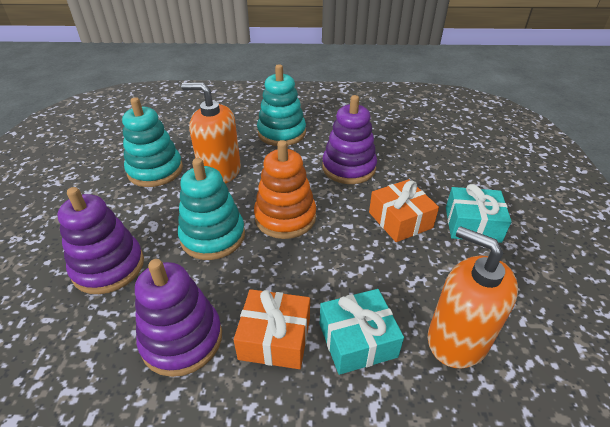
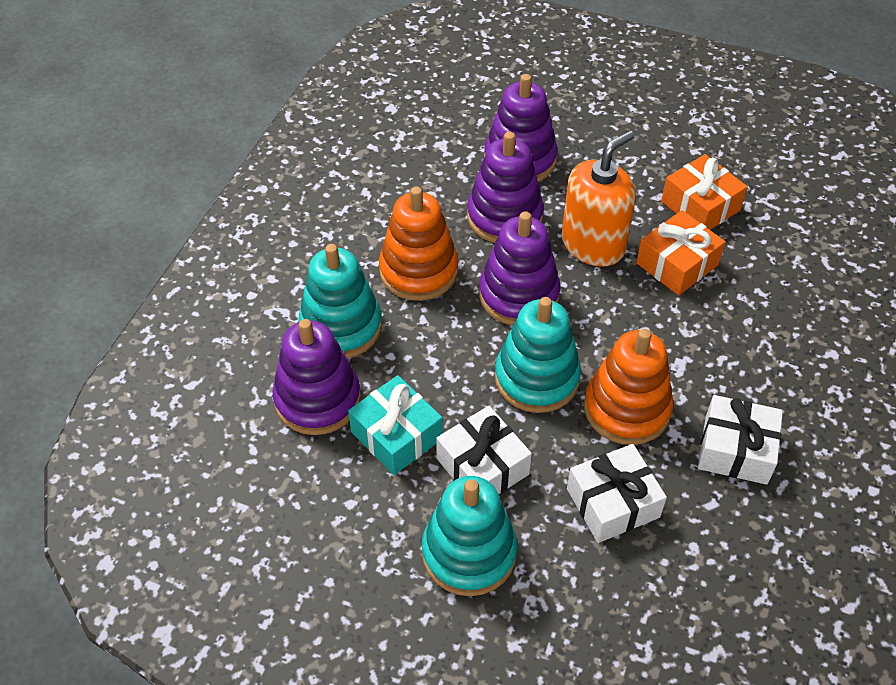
orange soap dispenser: 2 -> 1
orange stacking toy: 1 -> 2
purple stacking toy: 3 -> 4
turquoise gift: 2 -> 1
white gift: 0 -> 3

